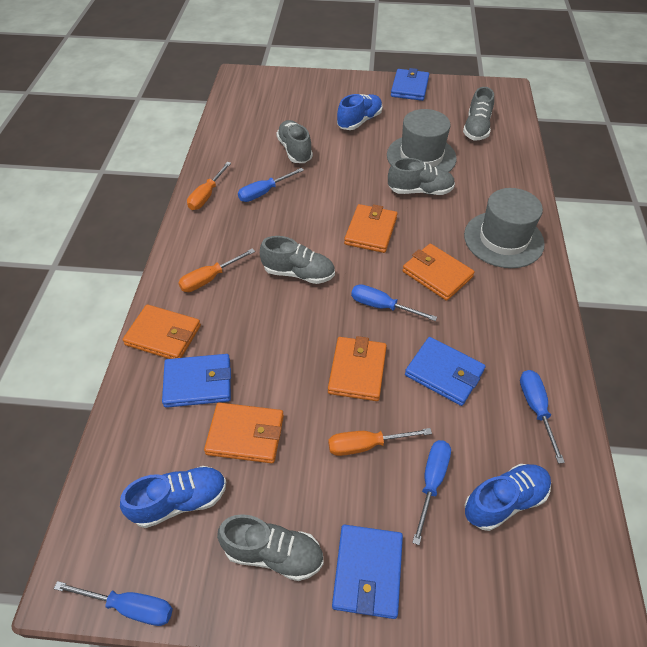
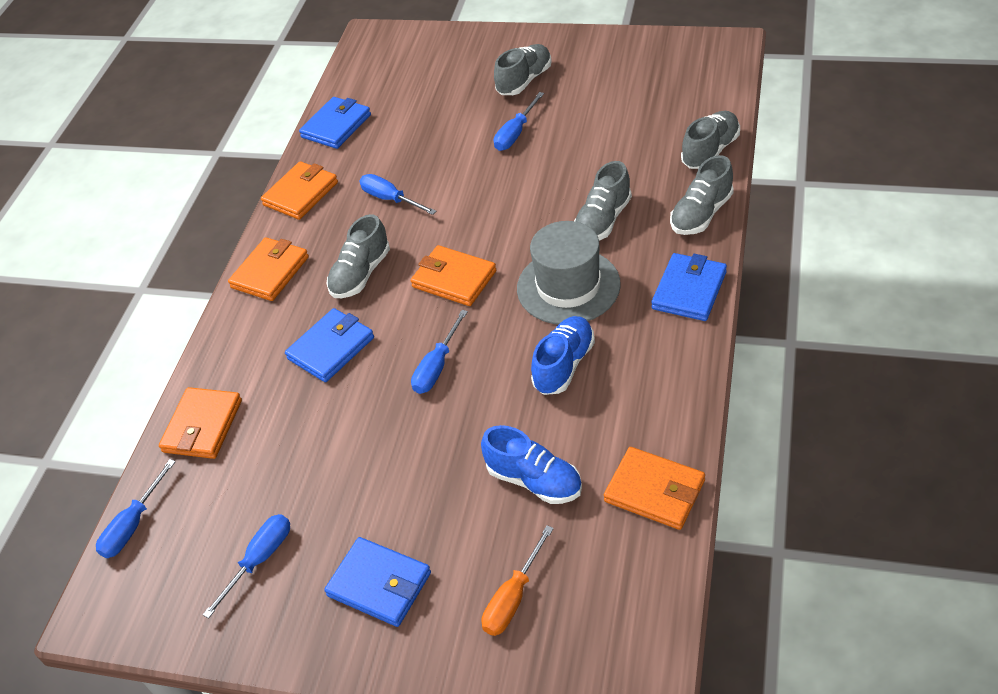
blue shoe: 3 -> 2
grey hat: 2 -> 1
orange screwdriver: 3 -> 1

